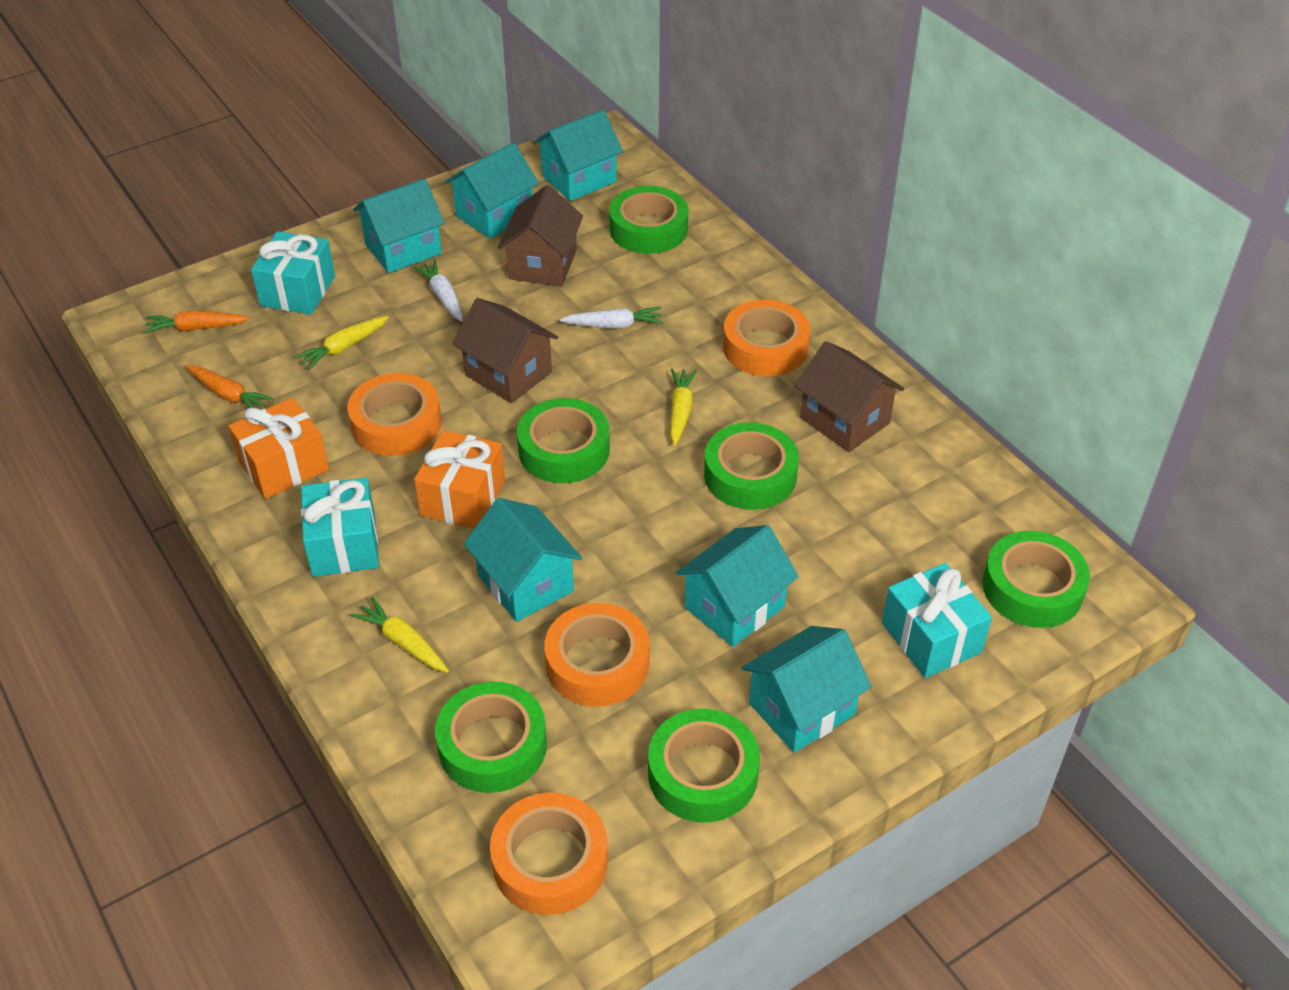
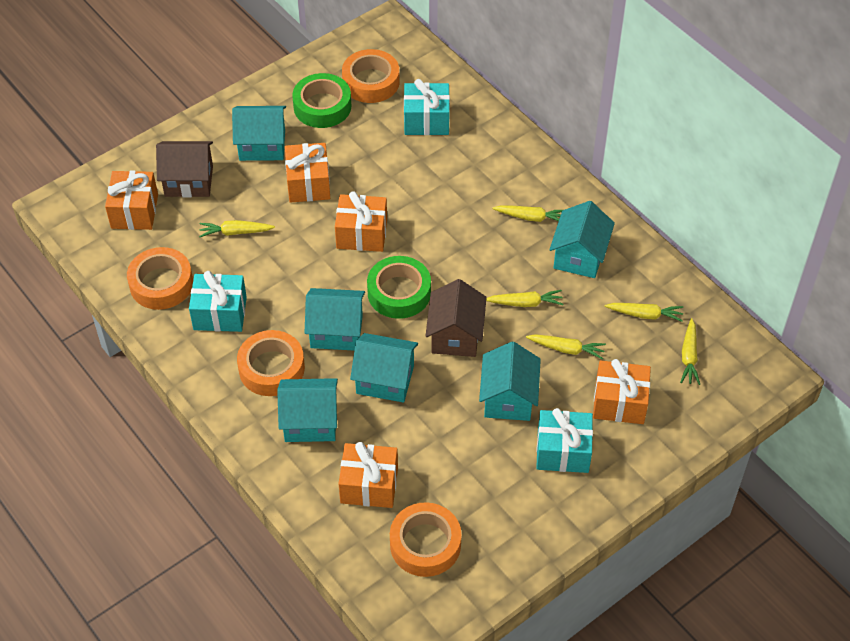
brown house: 3 -> 2
green tape: 6 -> 2
orange carrot: 2 -> 0
orange gift: 2 -> 5
white carrot: 2 -> 0
yellow carrot: 3 -> 6

